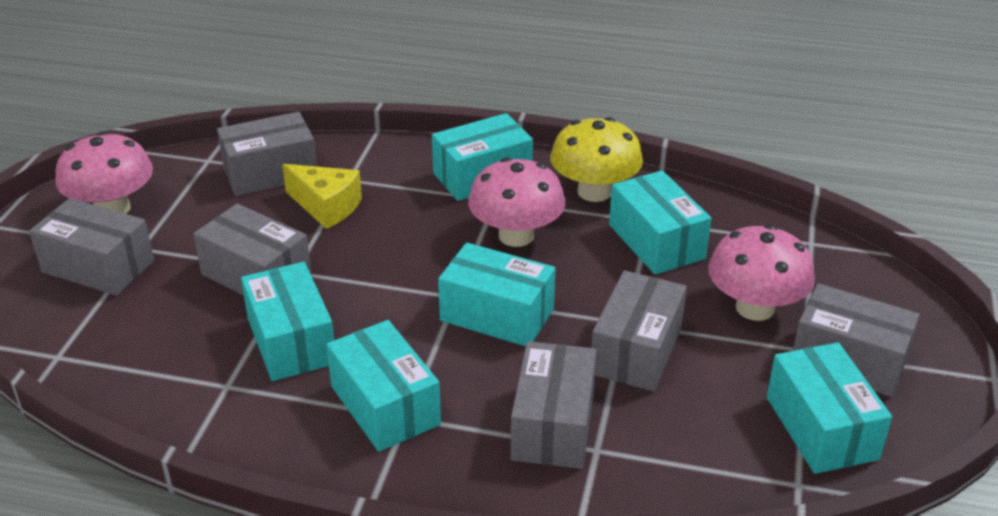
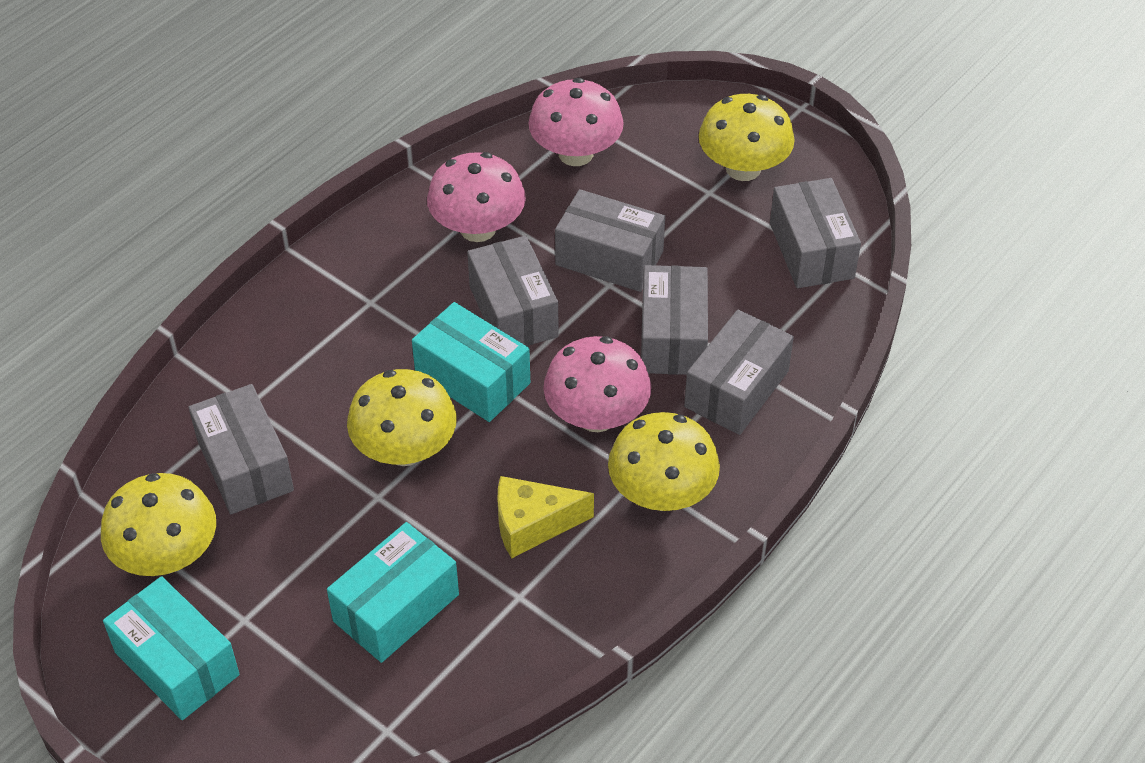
turquoise box: 6 -> 3
yellow mushroom: 1 -> 4

